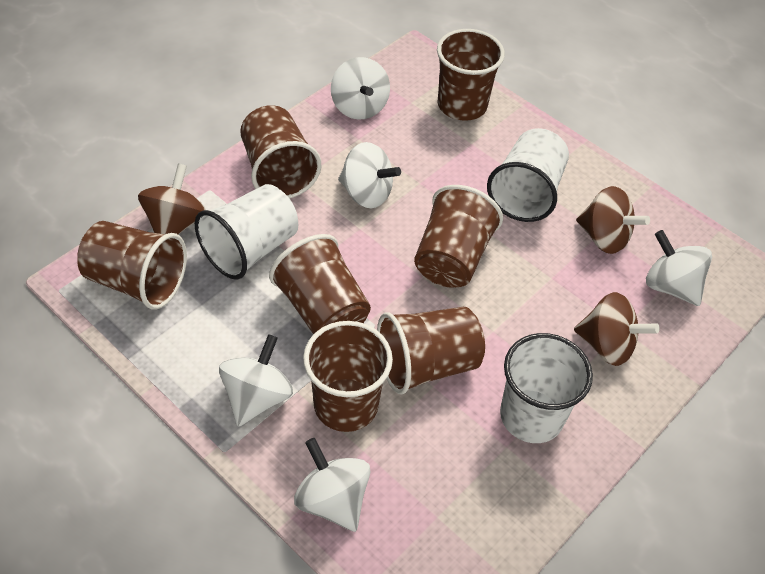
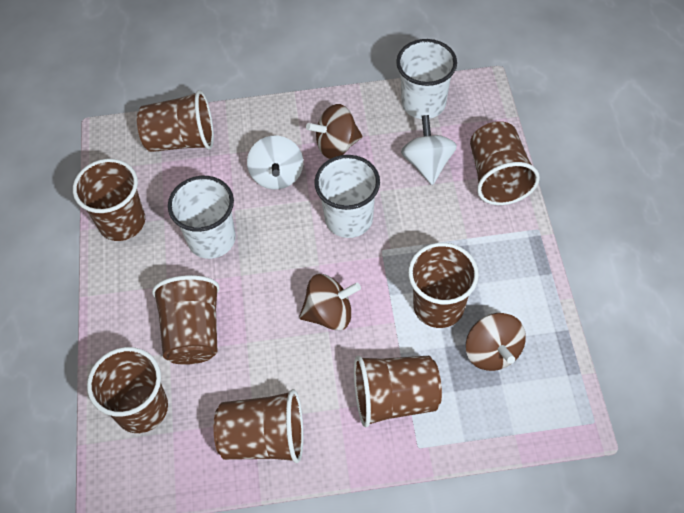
brown cup: 7 -> 8
white spinning top: 5 -> 2

